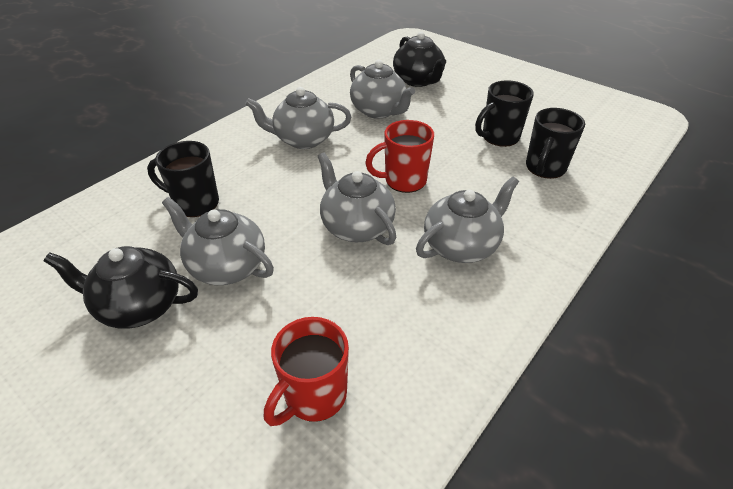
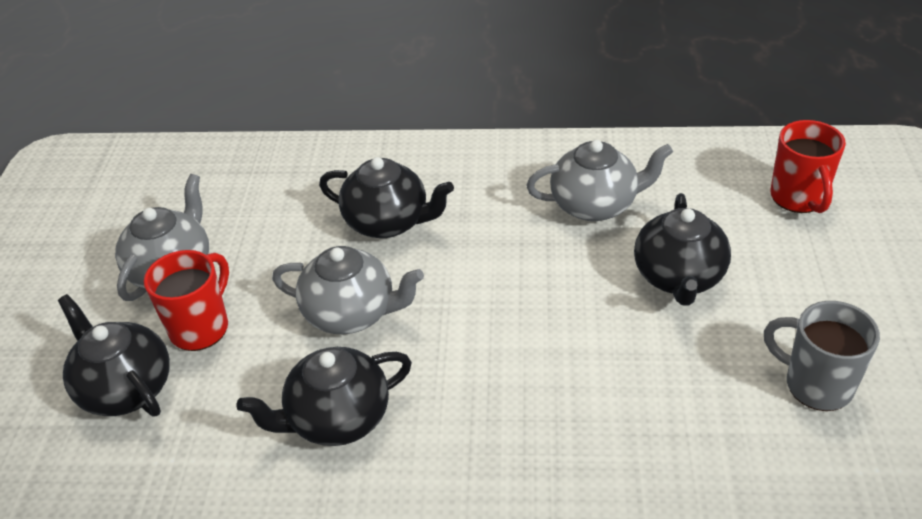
black mug: 3 -> 0
black teapot: 2 -> 4
grey mug: 0 -> 1
grey teapot: 5 -> 3

